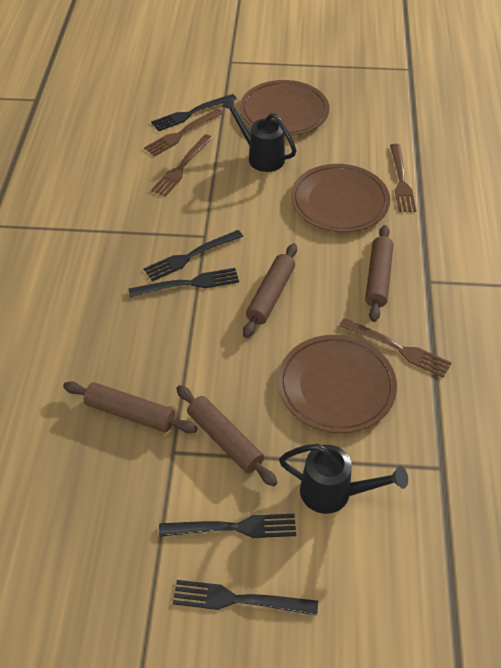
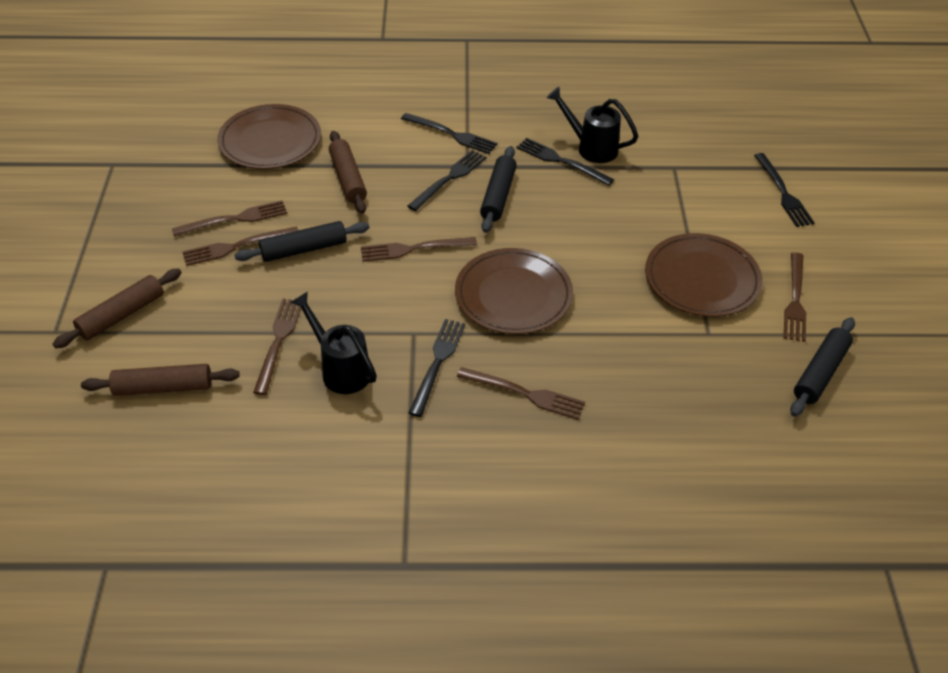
black rolling pin: 0 -> 3
brown fork: 4 -> 6
brown rolling pin: 4 -> 3

